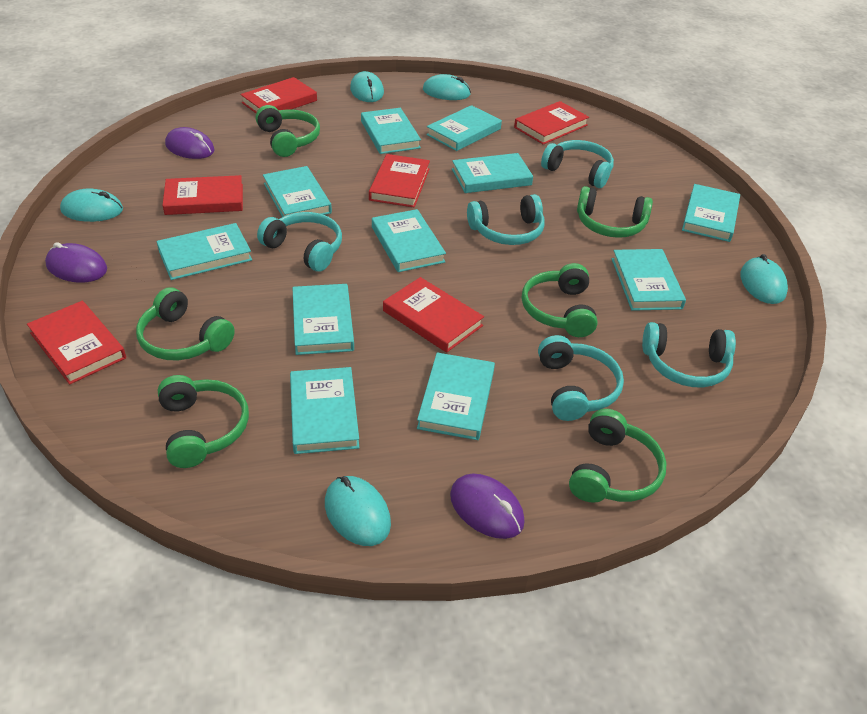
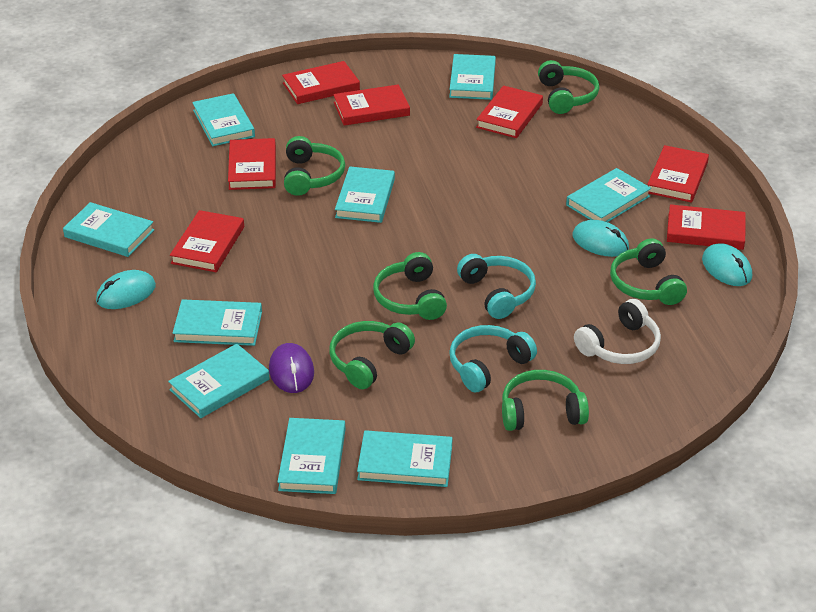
purple mouse: 3 -> 1
red book: 6 -> 7
turquoise book: 11 -> 9
turquoise headphones: 5 -> 2
turquoise mouse: 5 -> 3
white headphones: 0 -> 1

